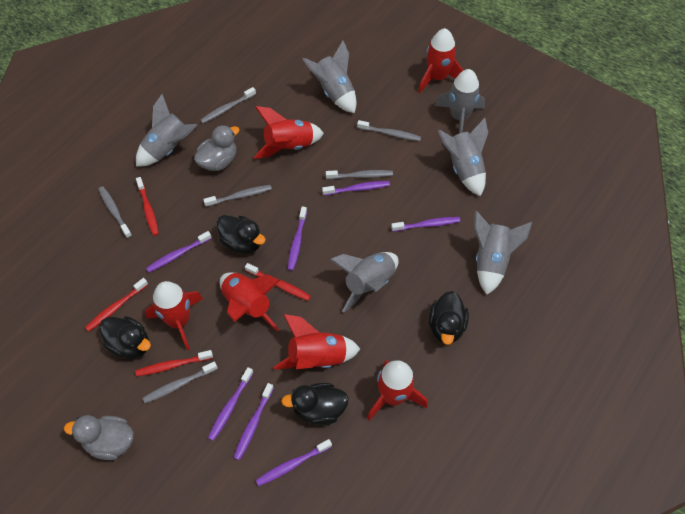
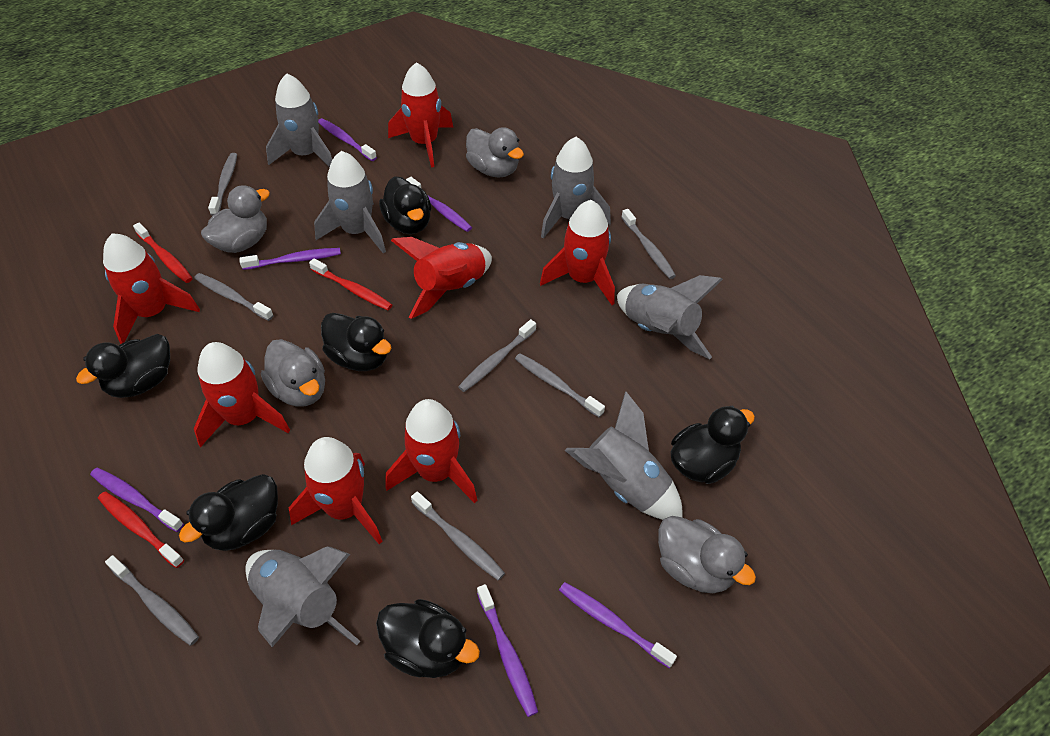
black duck: 4 -> 6
grey duck: 2 -> 4
grey toothbrush: 6 -> 7
purple toothbrush: 7 -> 6
red rocket: 6 -> 7
red toothbrush: 4 -> 3

